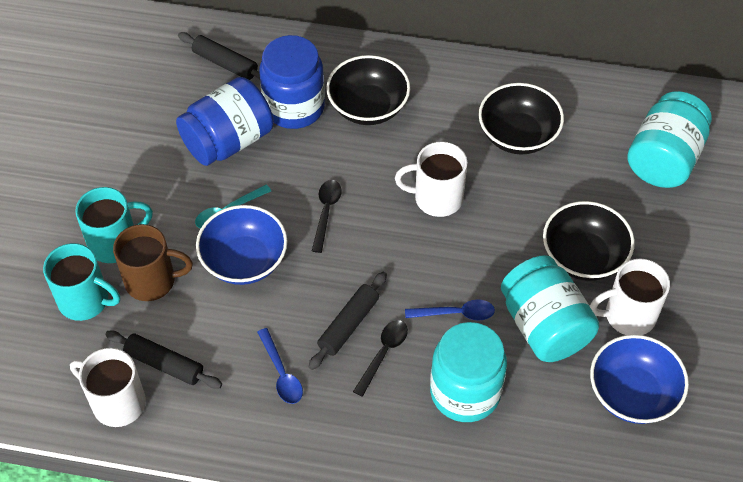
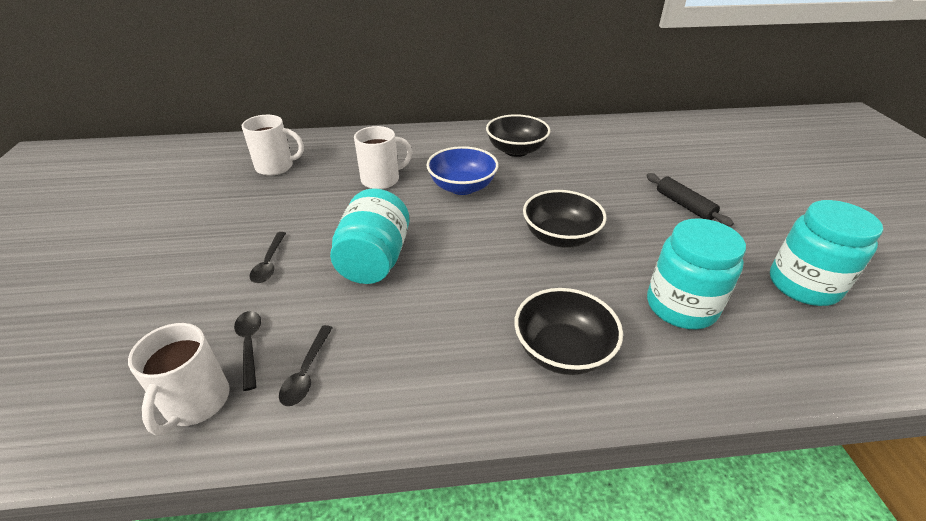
black rolling pin: 3 -> 1
black spoon: 2 -> 3
blue bowl: 2 -> 1
blue jar: 2 -> 0
blue spoon: 2 -> 0
brown mug: 1 -> 0
turquoise mug: 2 -> 0
turquoise spoon: 1 -> 0

